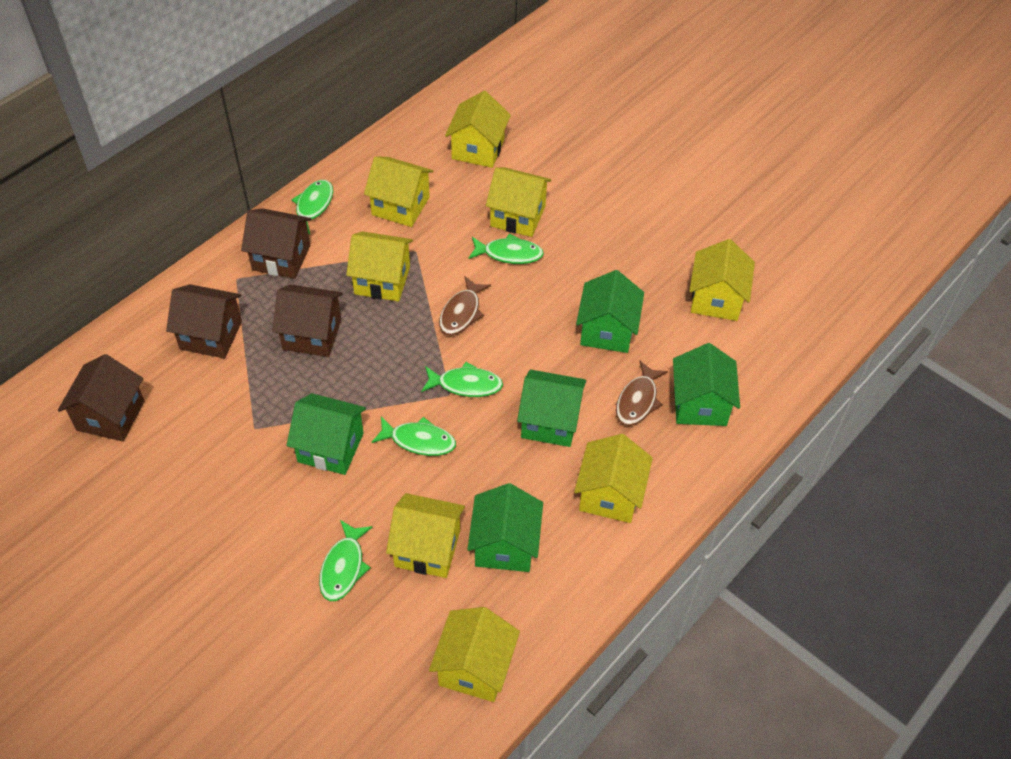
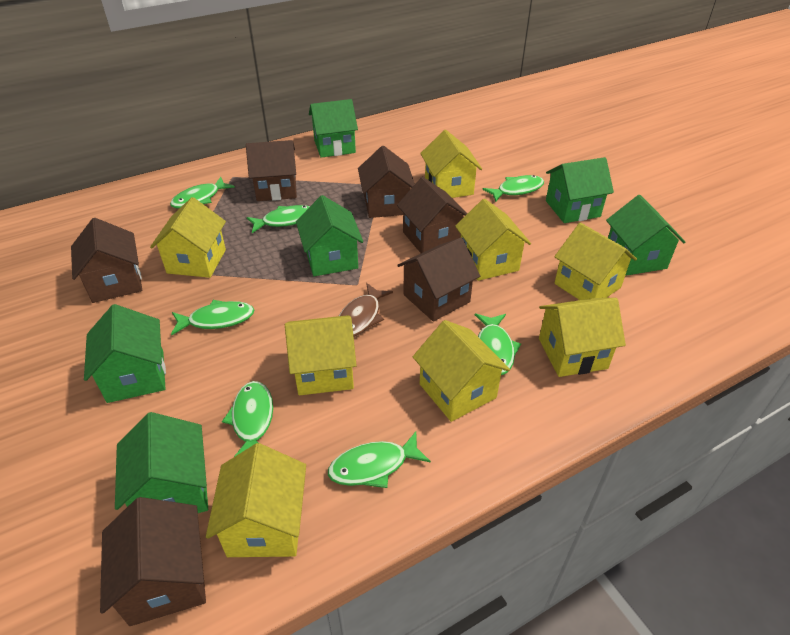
brown fish: 2 -> 1
brown house: 4 -> 6
green fish: 5 -> 7
green house: 5 -> 6

